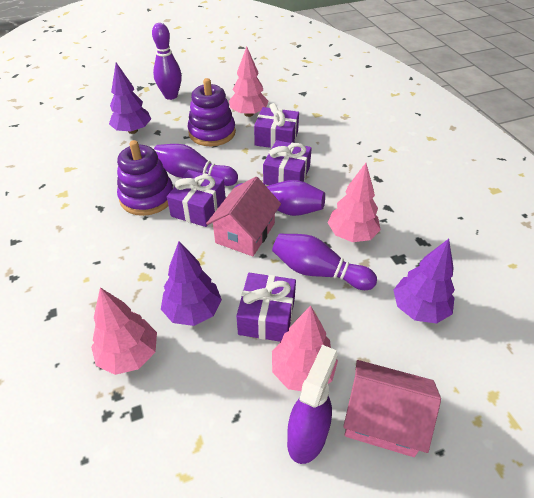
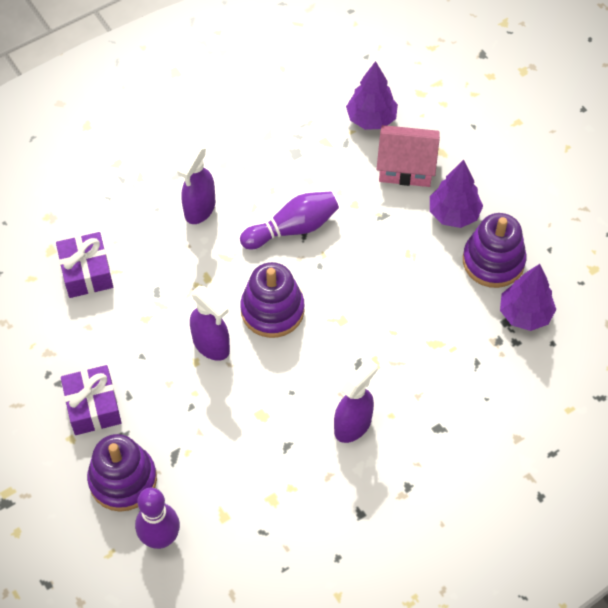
pink house: 2 -> 1
pink tree: 4 -> 0
purple bowling pin: 4 -> 2
purple gift: 4 -> 2
purple spray bottle: 1 -> 3
purple stacking toy: 2 -> 3

